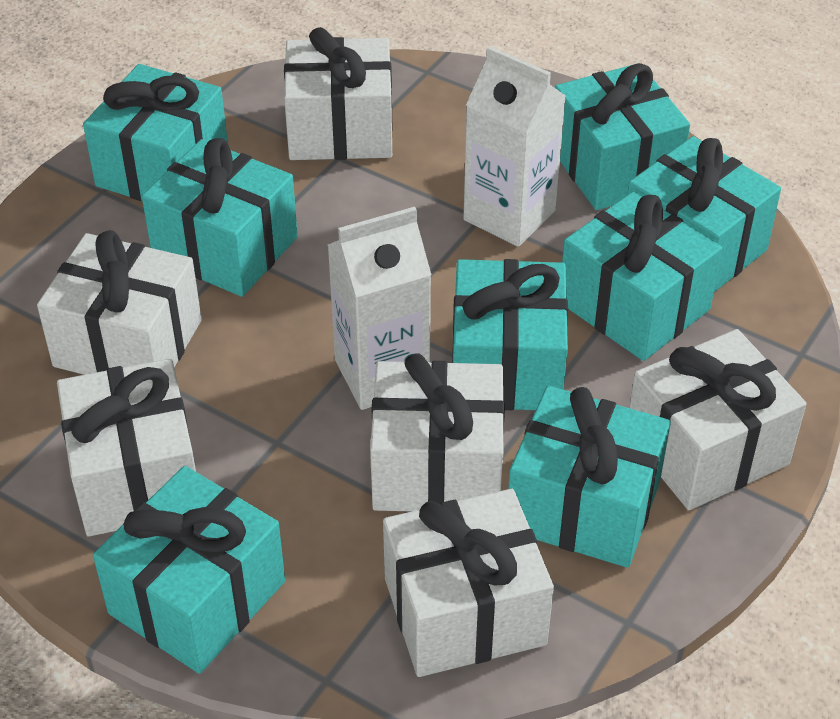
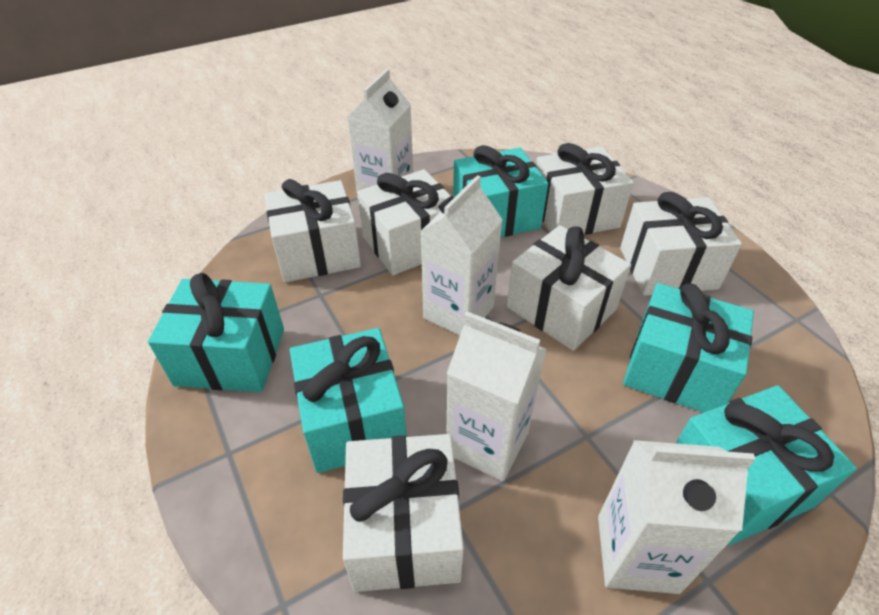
turquoise gift: 8 -> 5
white carton: 2 -> 4

